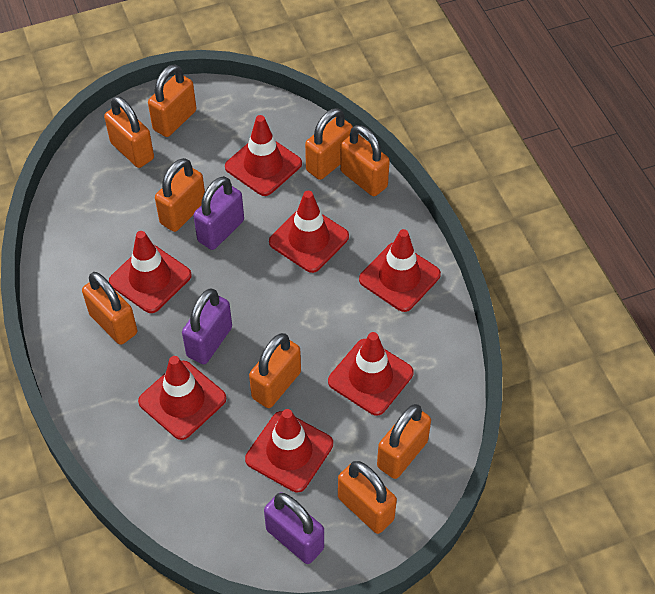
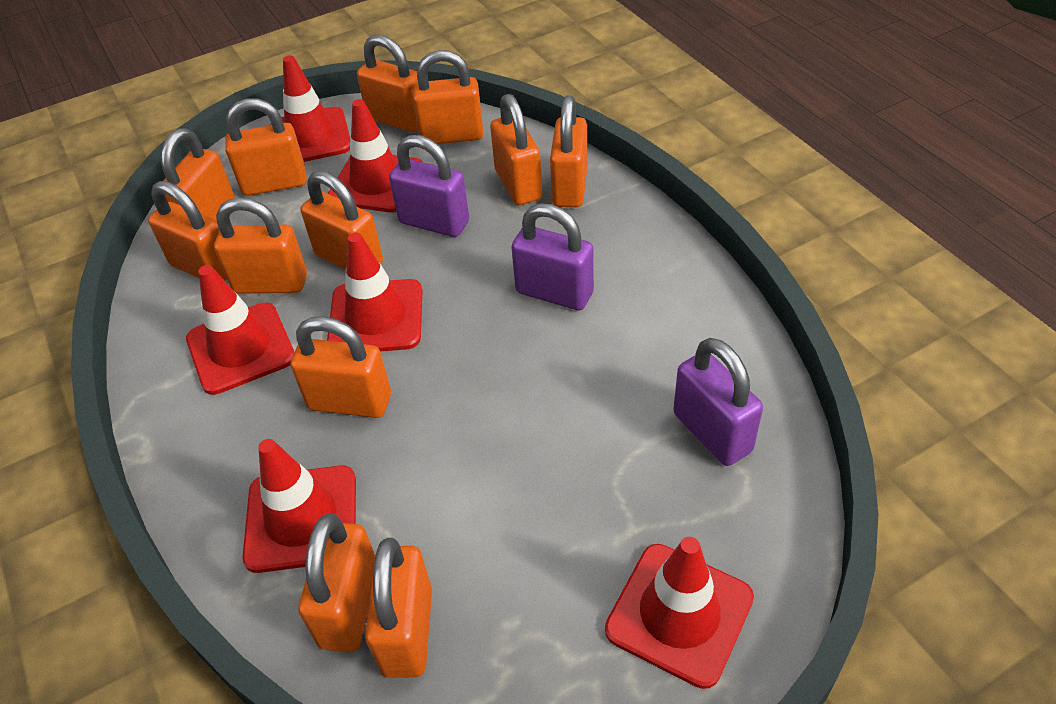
orange padlock: 9 -> 12
red traffic cone: 7 -> 6

